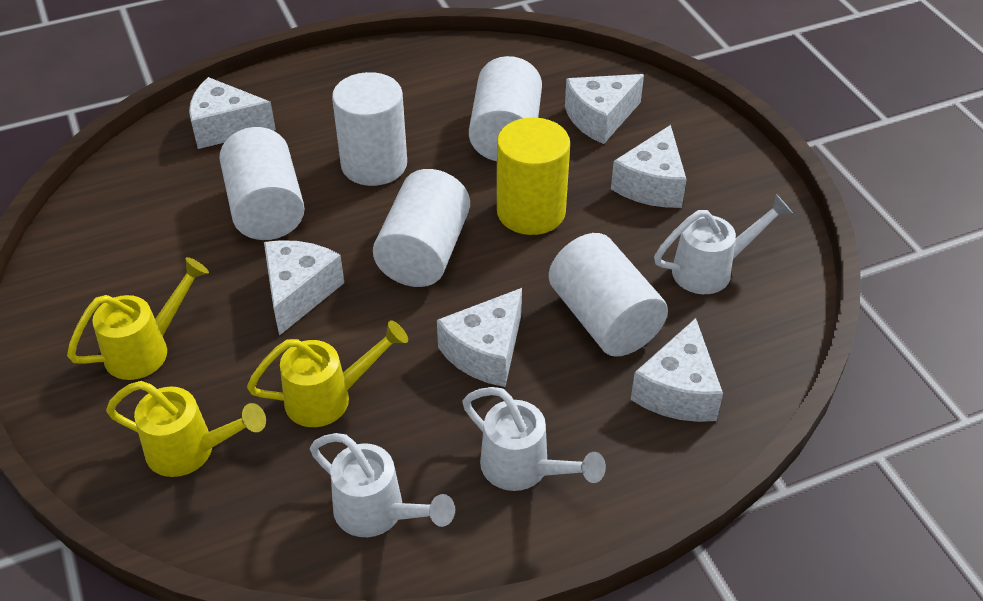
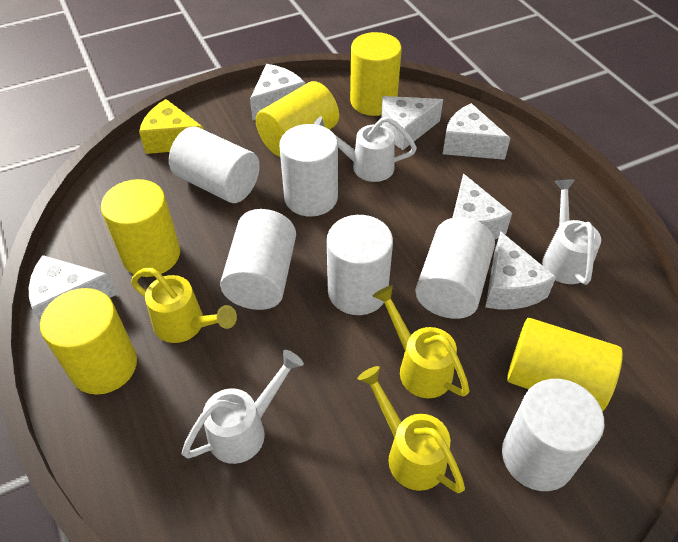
white cylinder: 5 -> 6
yellow cheese: 0 -> 1
yellow cylinder: 1 -> 5

